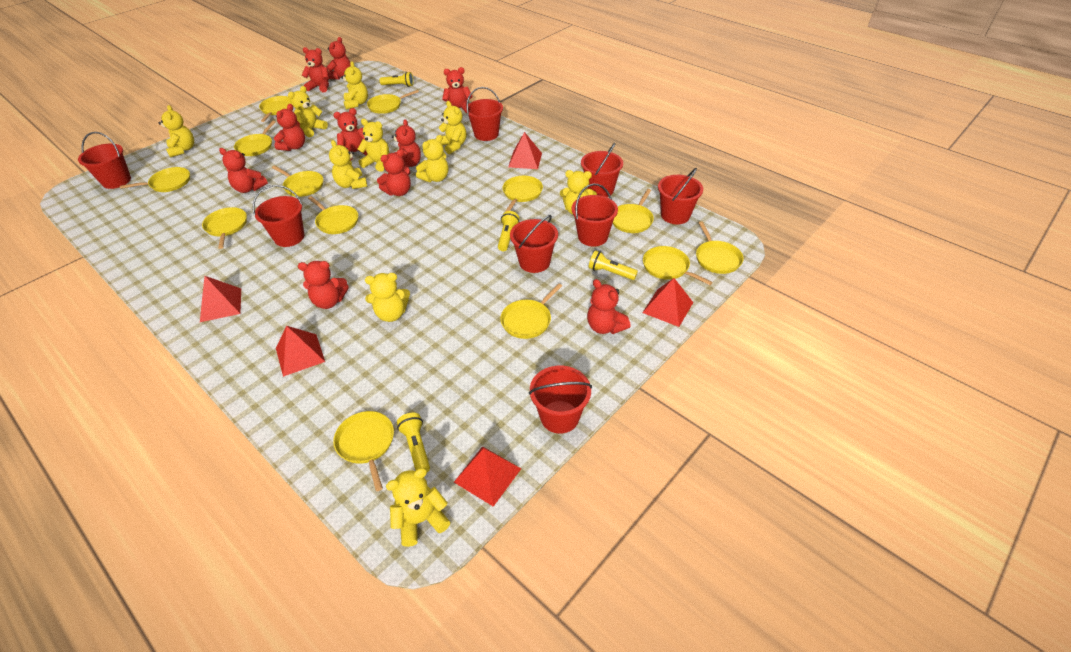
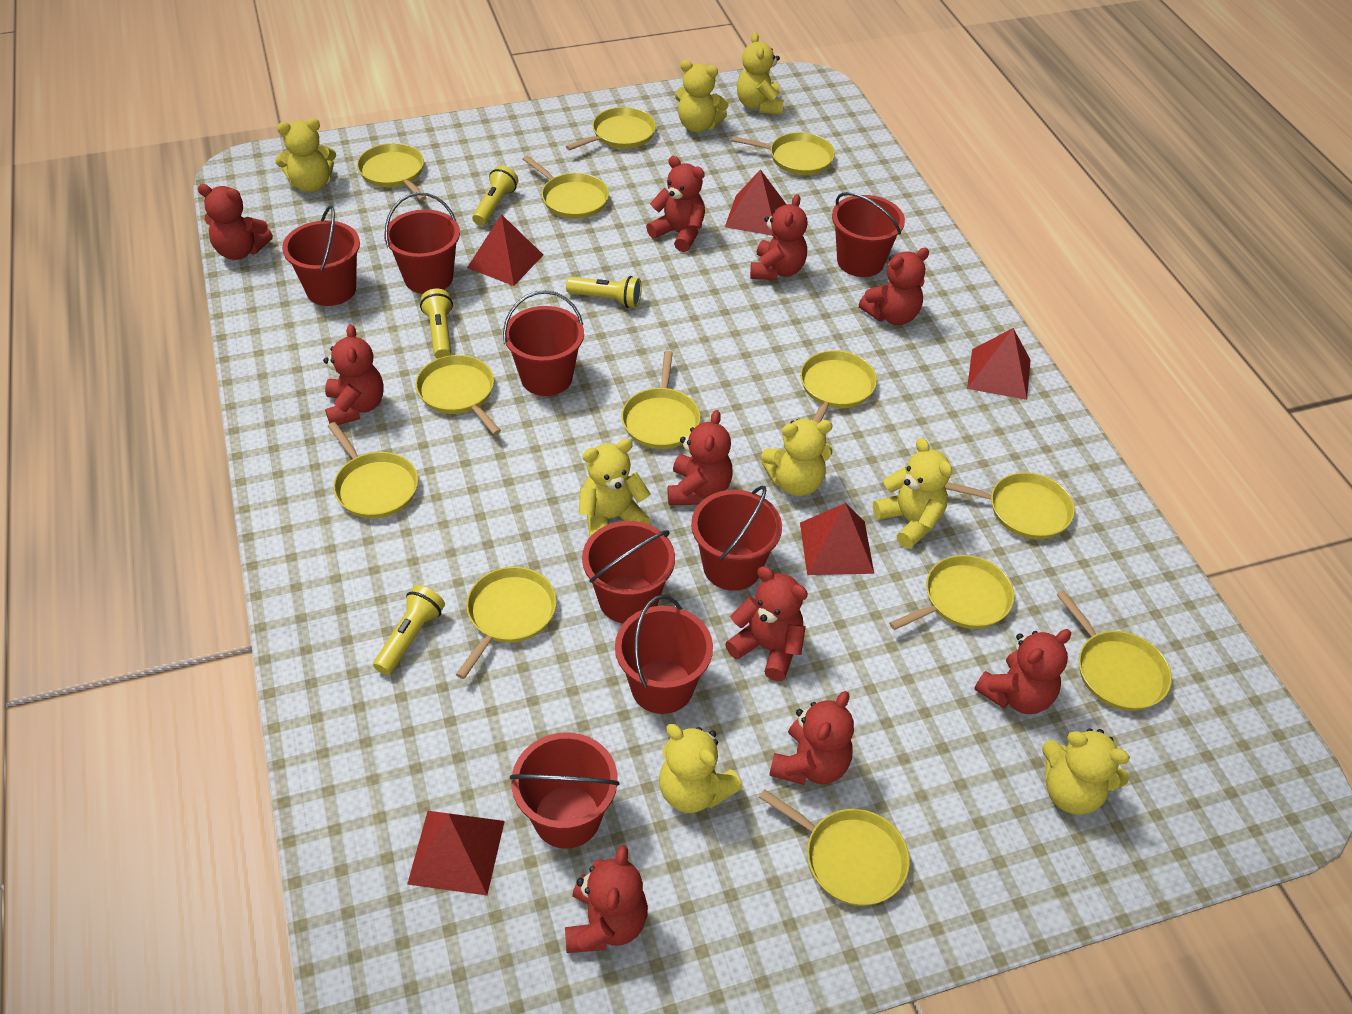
yellow teddy bear: 10 -> 8

